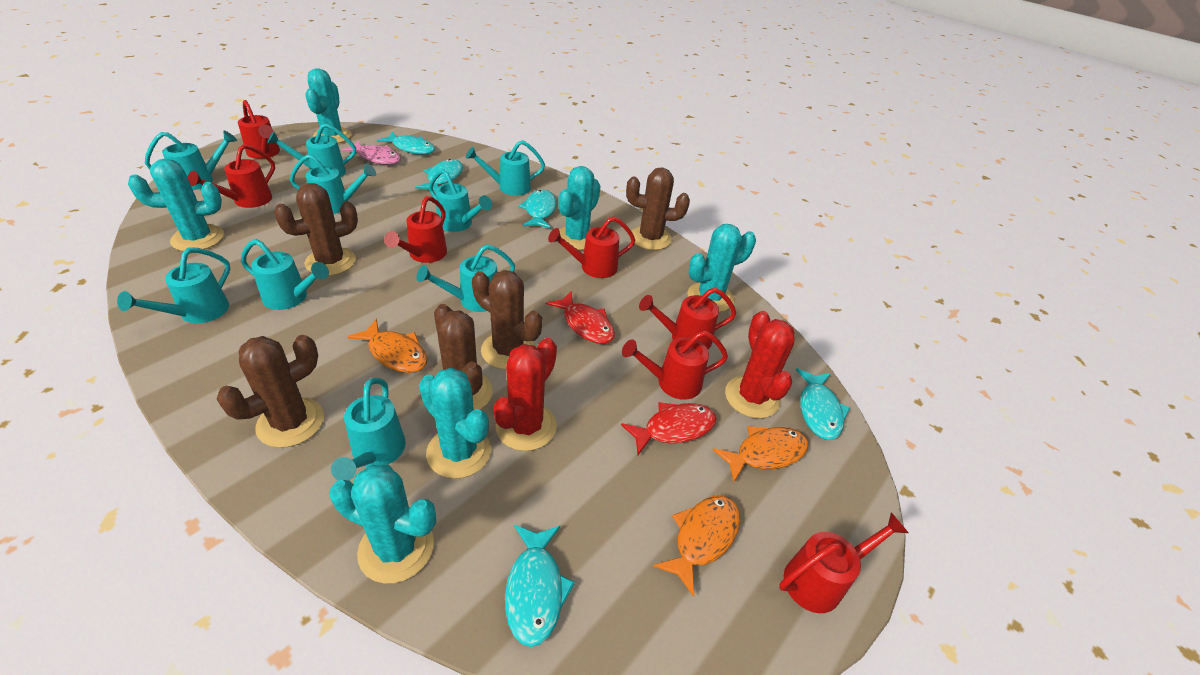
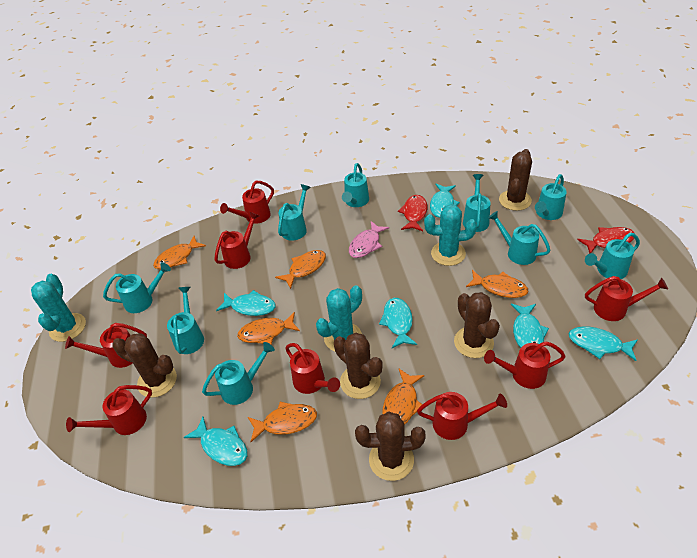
orange fish: 3 -> 6
red cactus: 2 -> 0
red watering can: 7 -> 8
turquoise cactus: 6 -> 3
turquoise fish: 5 -> 6

